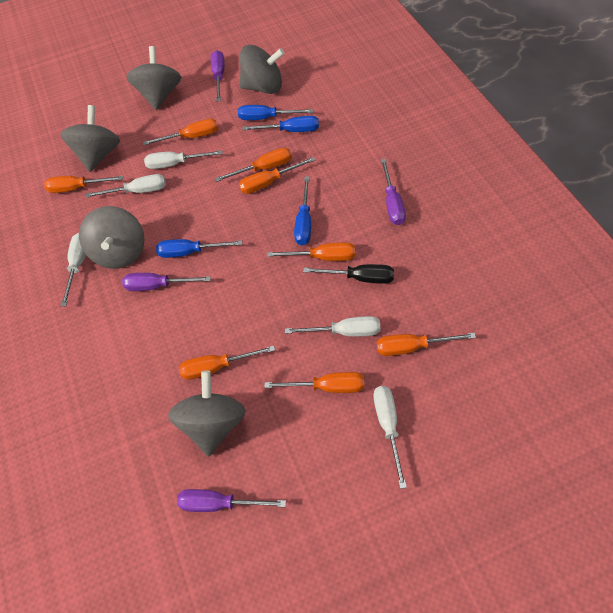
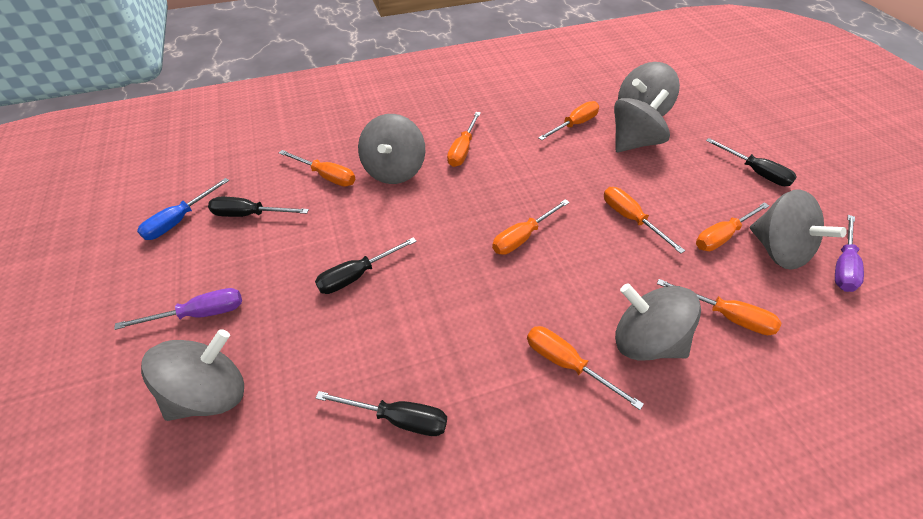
black screwdriver: 1 -> 4
blue screwdriver: 4 -> 1
grey spinning top: 5 -> 6
purple screwdriver: 4 -> 2
white screwdriver: 5 -> 0

